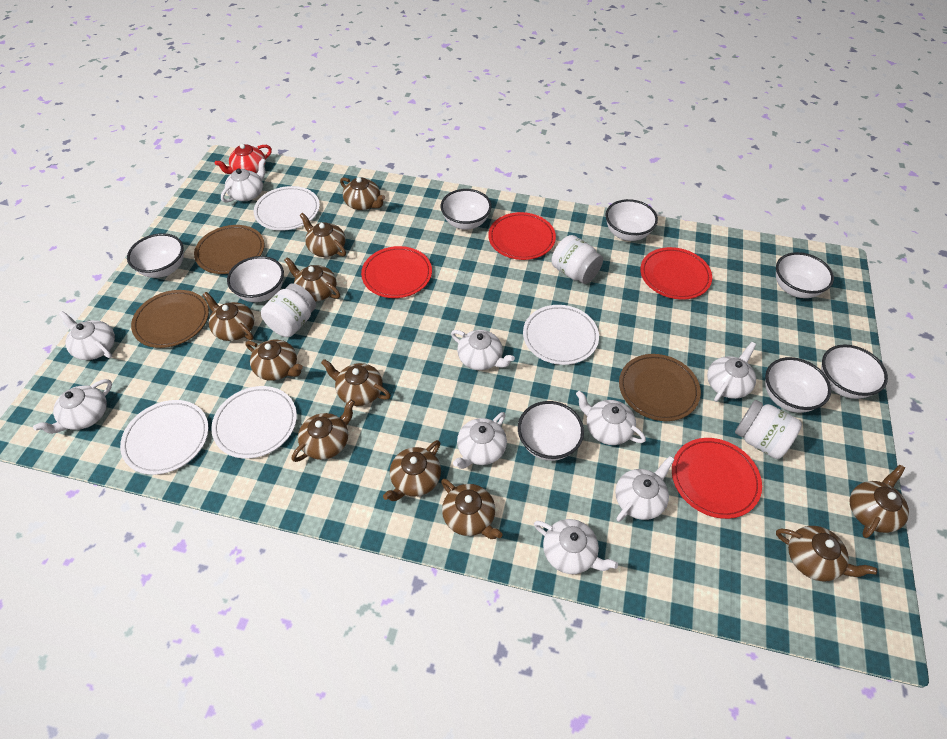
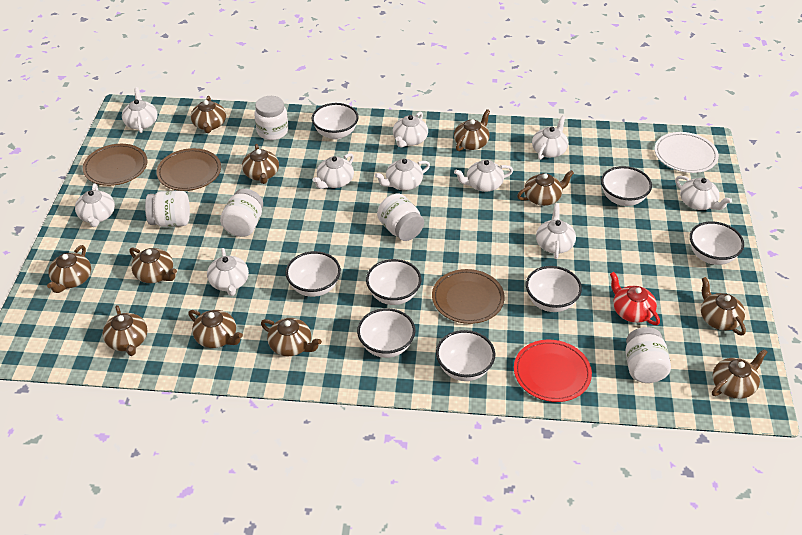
red plate: 4 -> 1
white jar: 3 -> 5
white plate: 4 -> 1
white teapot: 9 -> 10

